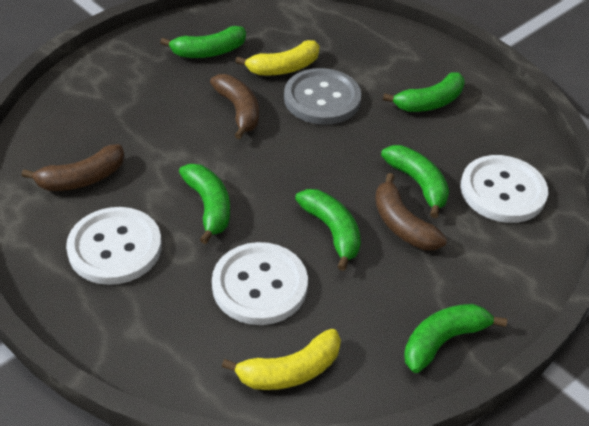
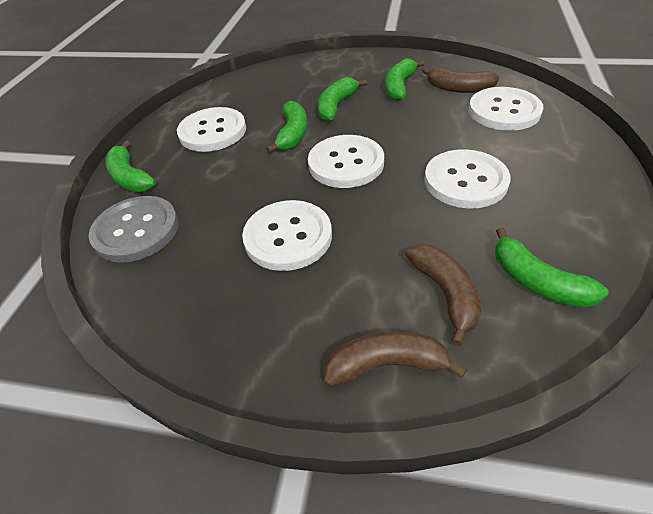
green banana: 6 -> 5
white button: 3 -> 5
yellow banana: 2 -> 0

